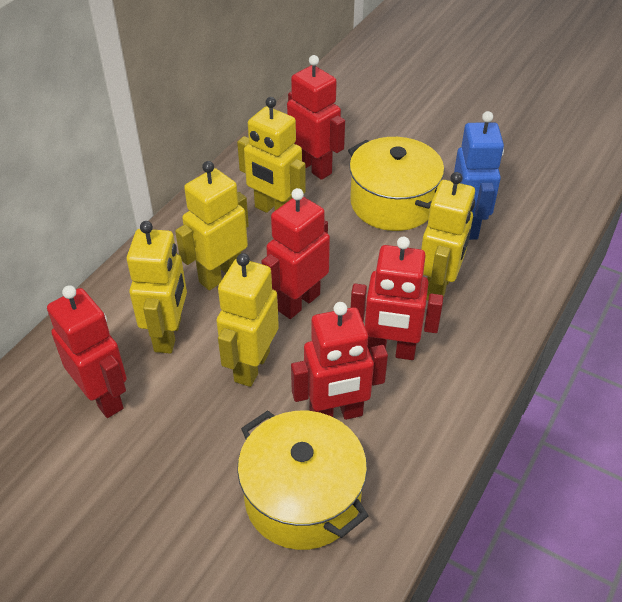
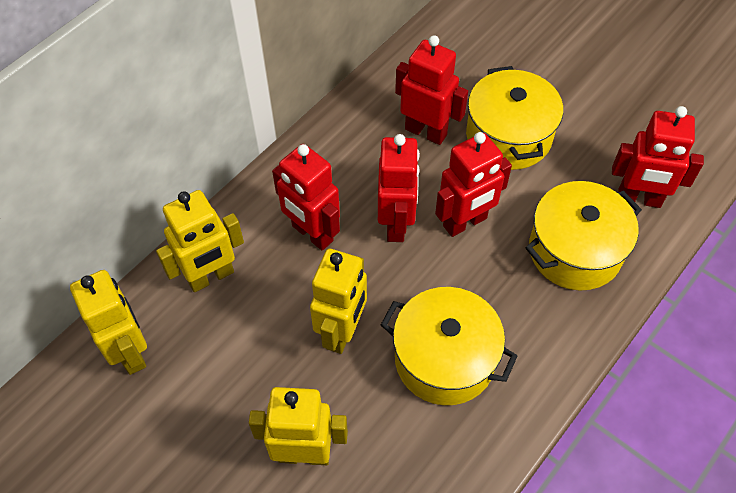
blue robot: 1 -> 0
yellow pot: 2 -> 3
yellow robot: 5 -> 4

